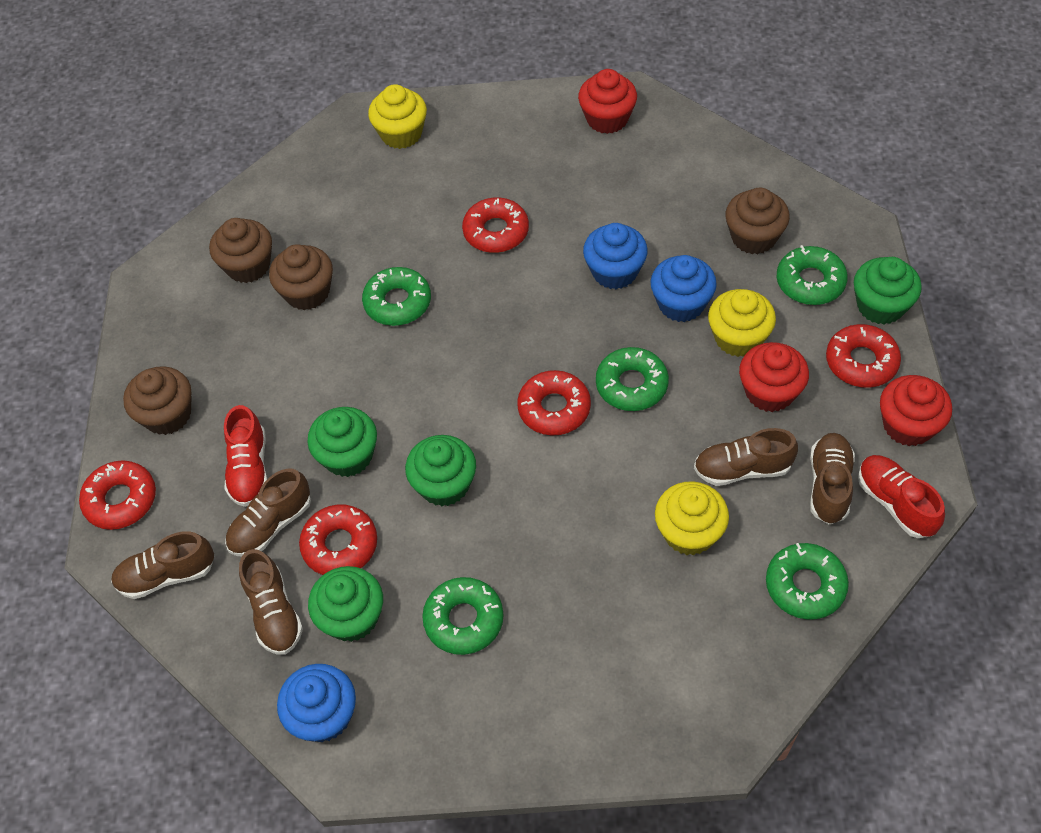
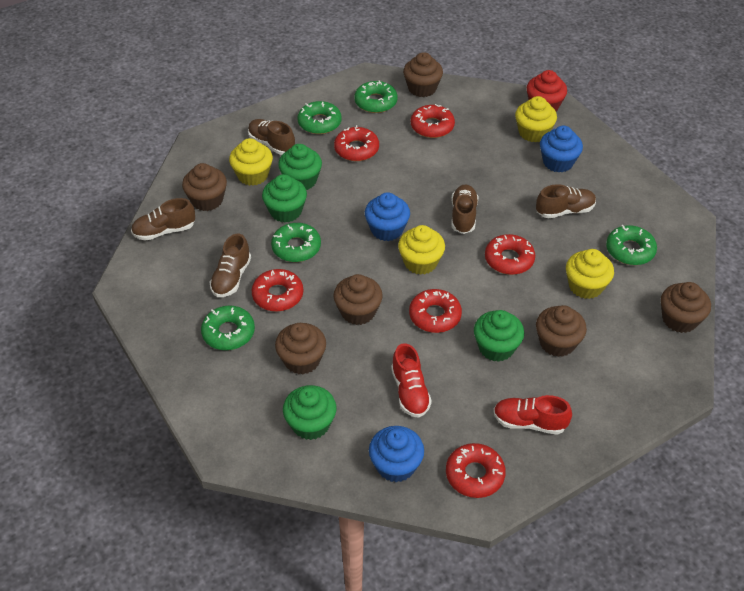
brown cupcake: 4 -> 6
red cupcake: 3 -> 1
red donut: 5 -> 6
yellow cupcake: 3 -> 4

